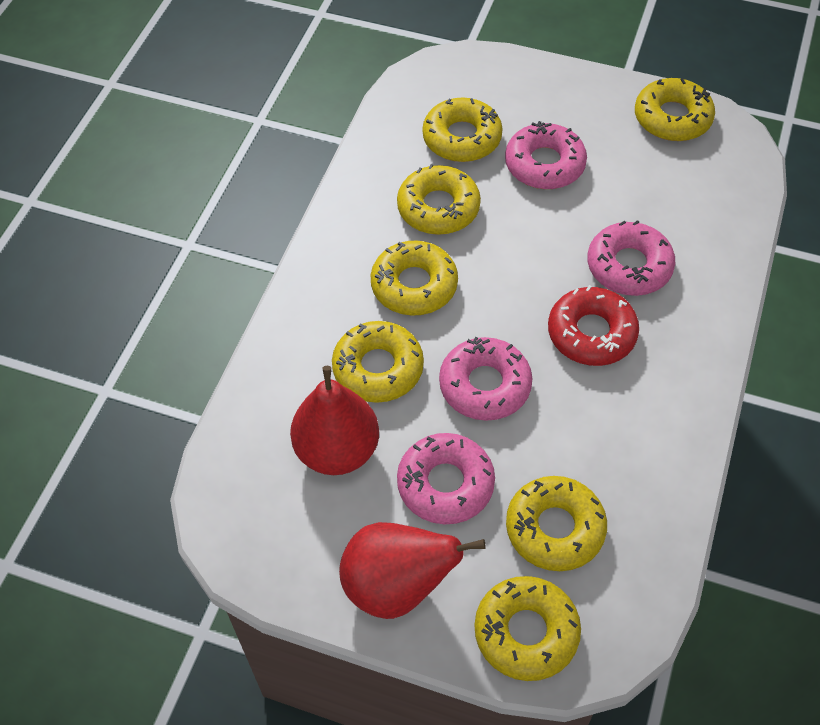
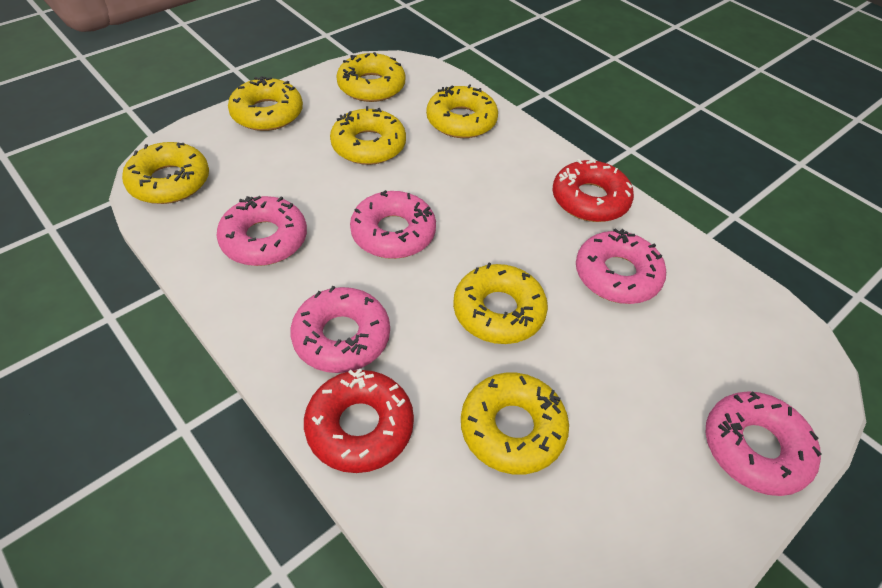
pink donut: 4 -> 5
red donut: 1 -> 2
red pear: 2 -> 0

